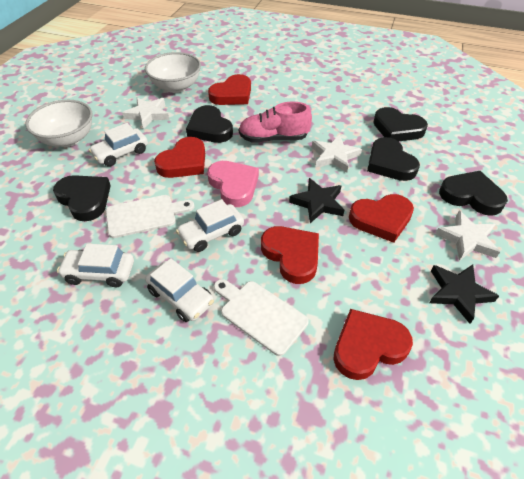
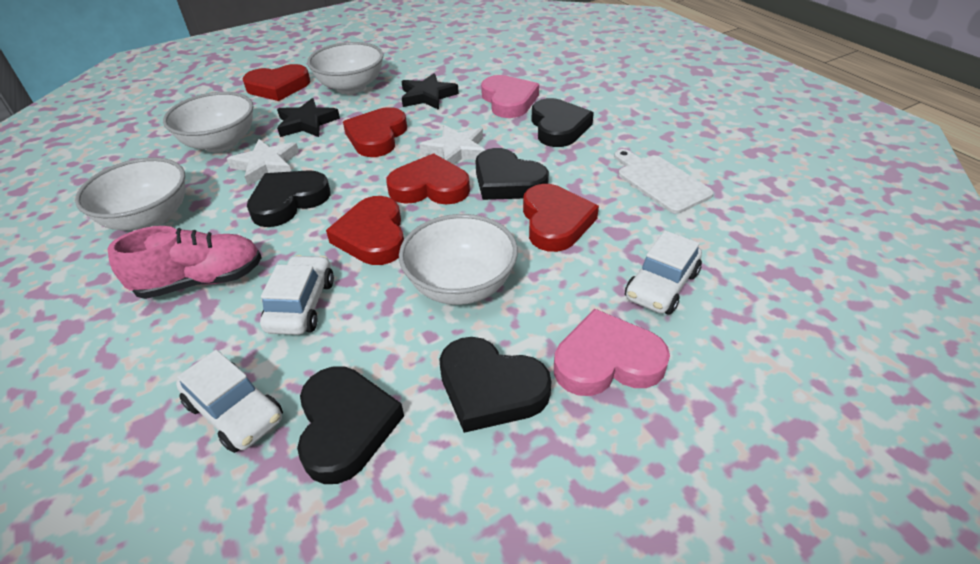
pink heart: 1 -> 2
white bowl: 2 -> 4
white car: 4 -> 3
white cutting board: 2 -> 1
white star: 3 -> 2

